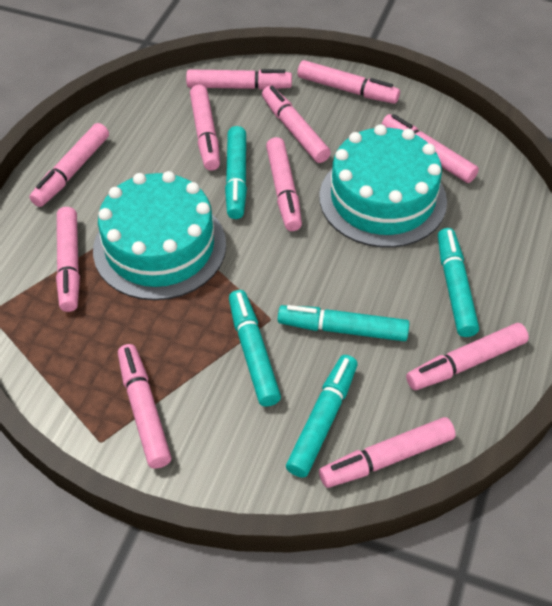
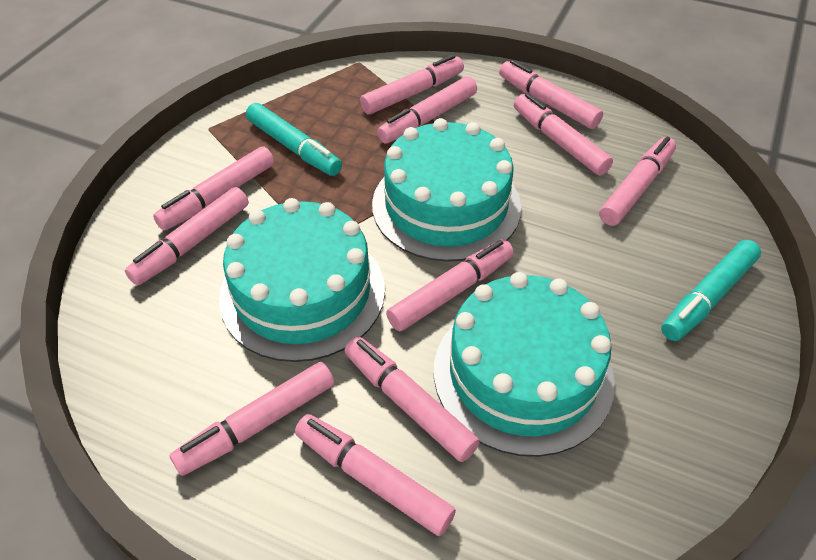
turquoise cake: 2 -> 3
turquoise marker: 5 -> 2

